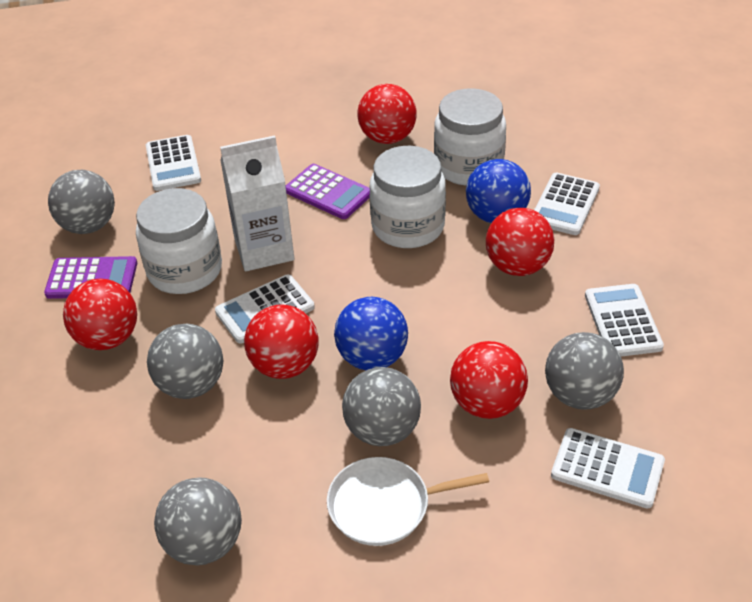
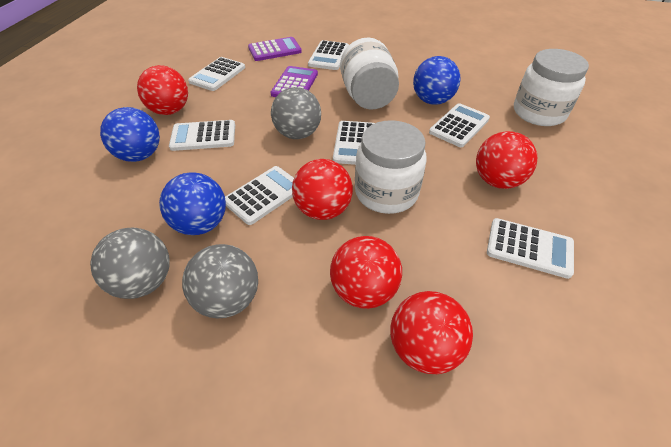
blue ball: 2 -> 3
grey ball: 5 -> 3
white calculator: 5 -> 7
white carton: 1 -> 0
white pan: 1 -> 0

